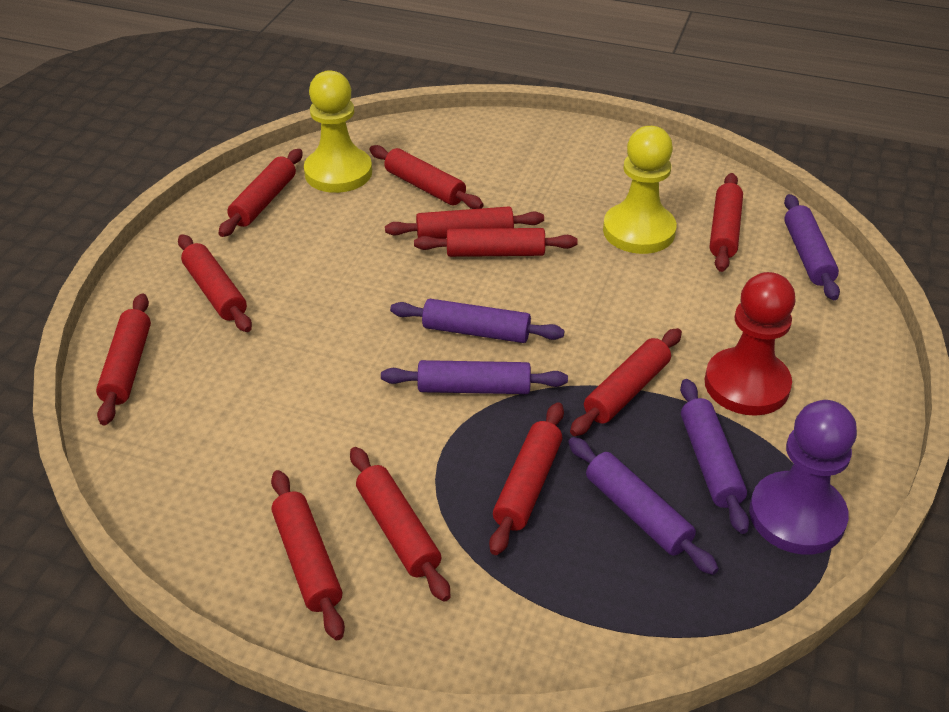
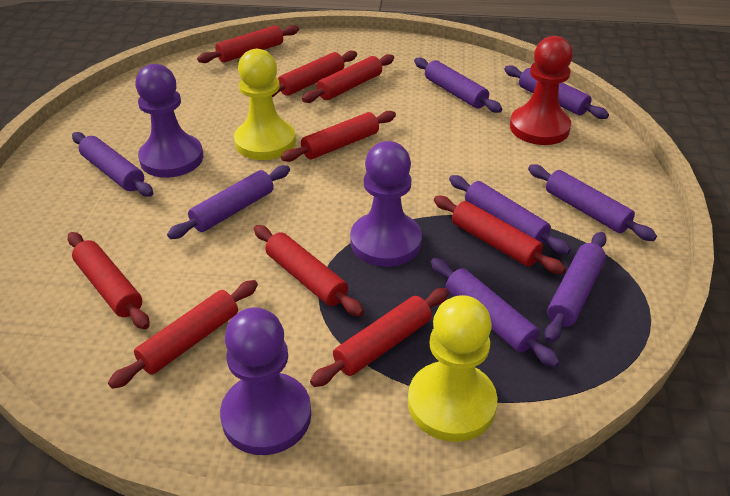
purple pawn: 1 -> 3
purple rolling pin: 5 -> 8
red rolling pin: 11 -> 9

